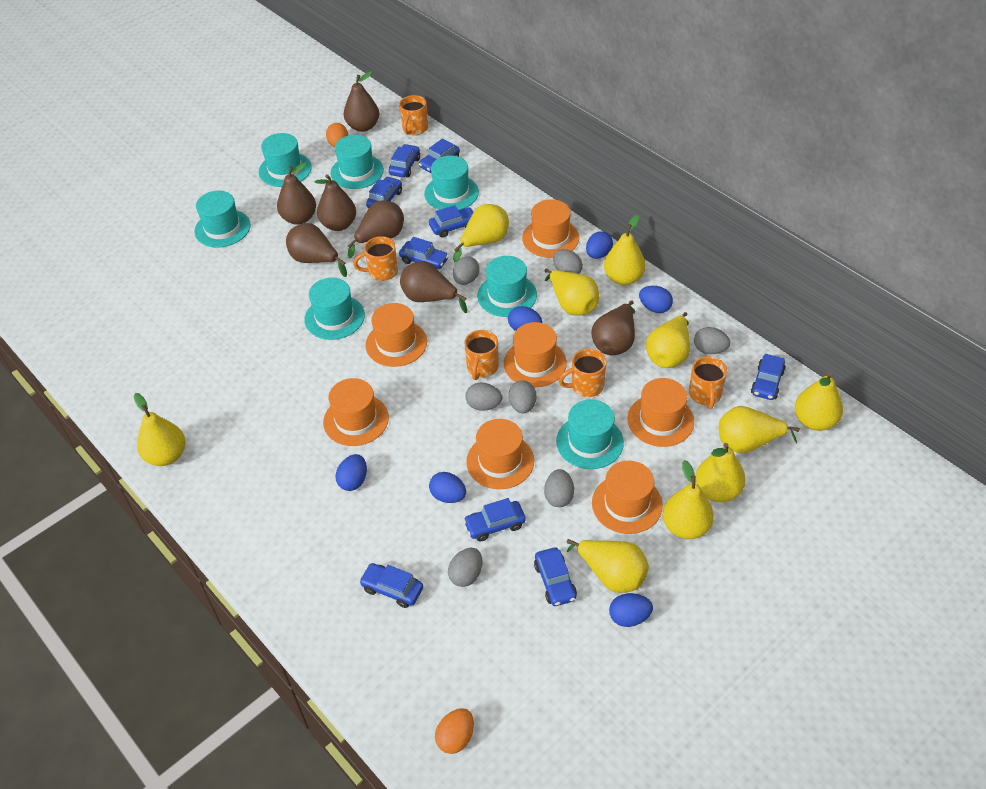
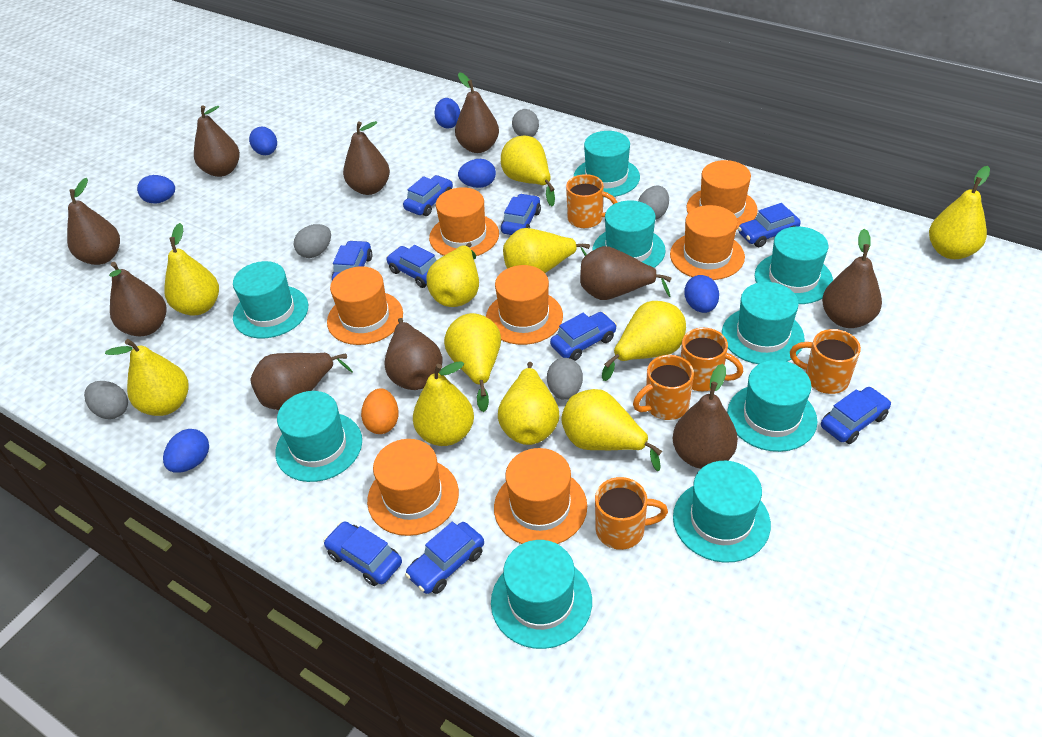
brown pear: 7 -> 10
grey egg: 7 -> 5
orange egg: 2 -> 1
turquoise hat: 7 -> 9
yellow pear: 10 -> 11

